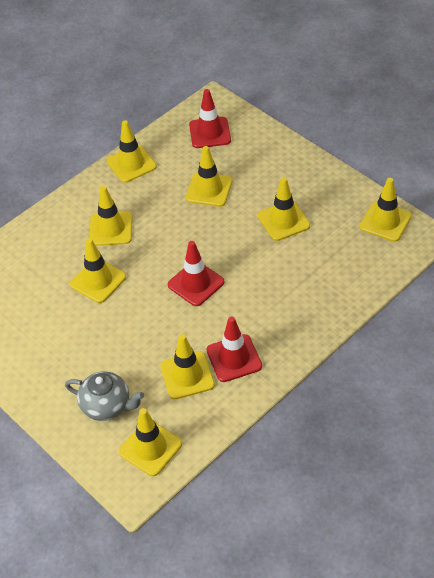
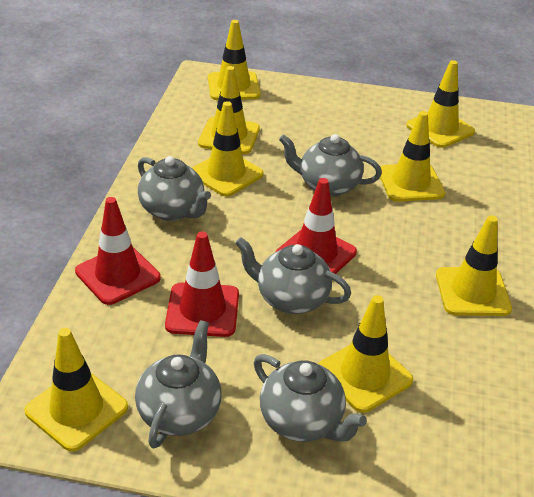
grey teapot: 1 -> 5

